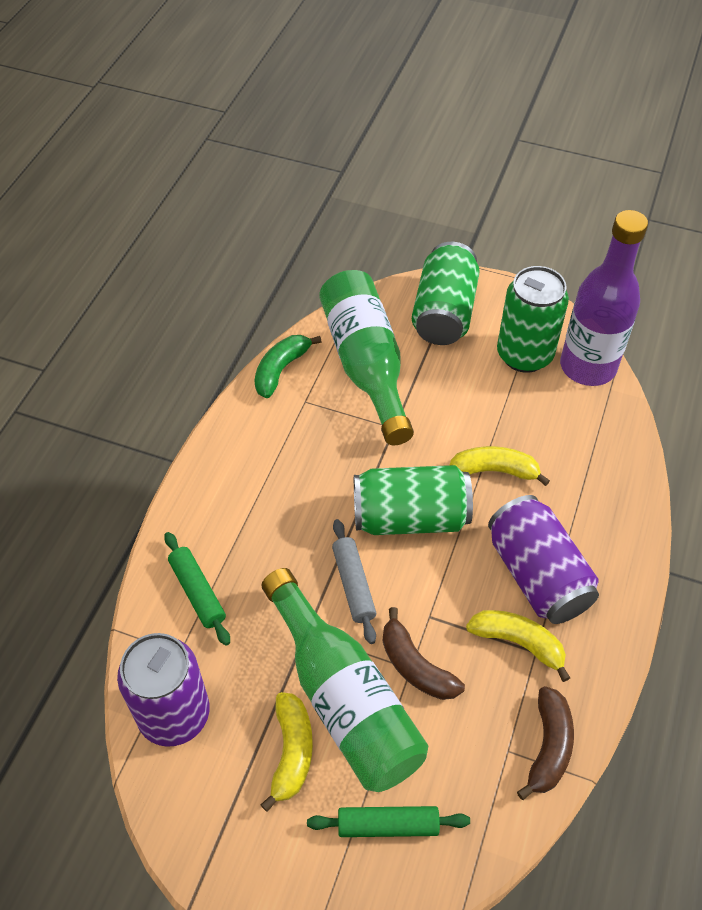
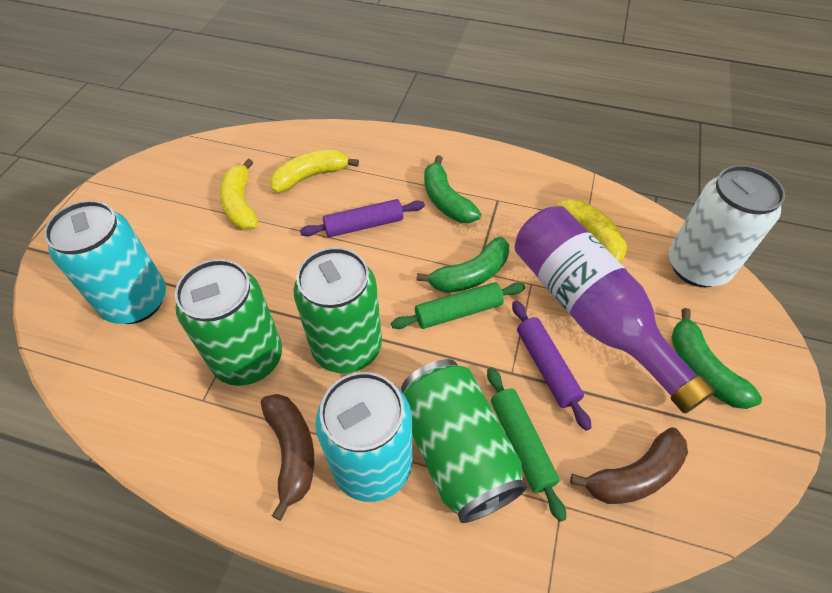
green banana: 1 -> 3
green bottle: 2 -> 0
grey rolling pin: 1 -> 0
purple can: 2 -> 0
purple rolling pin: 0 -> 2
turquoise can: 0 -> 2
white can: 0 -> 1

